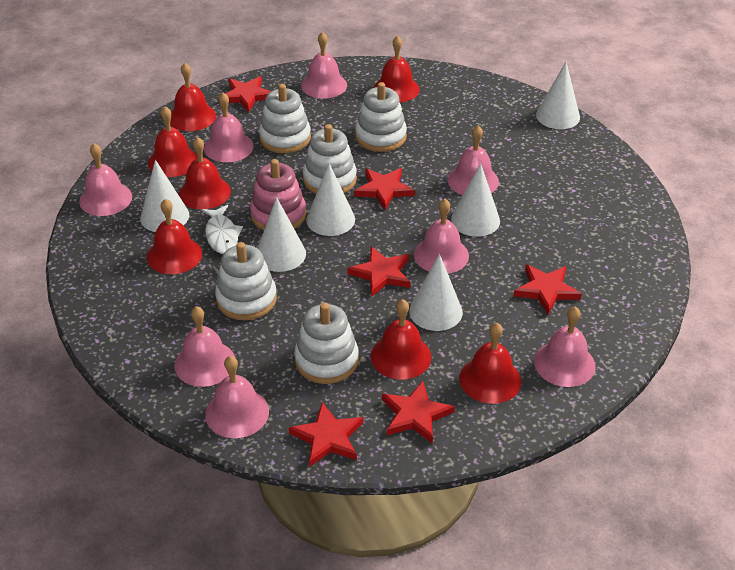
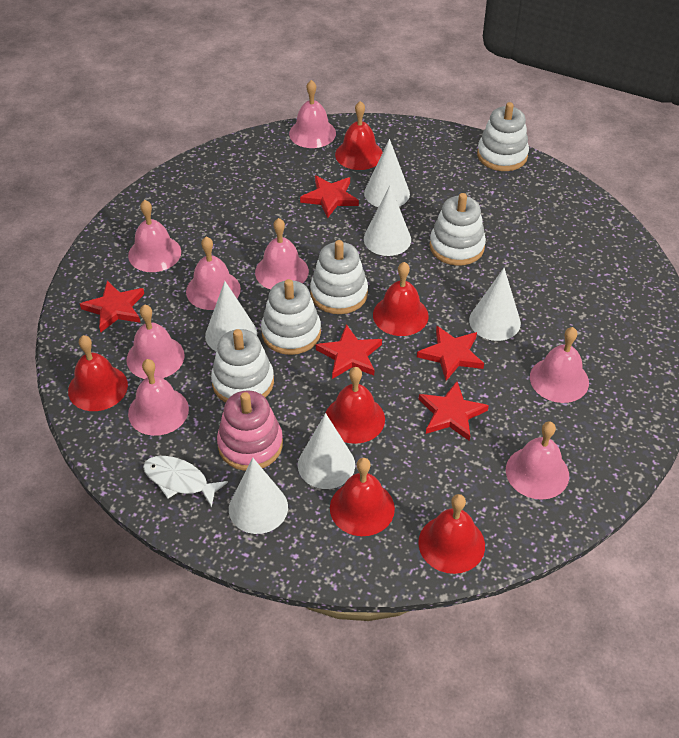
red bell: 7 -> 6
red star: 6 -> 5

